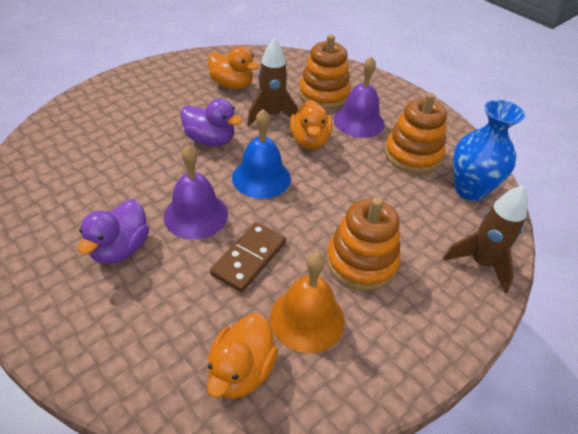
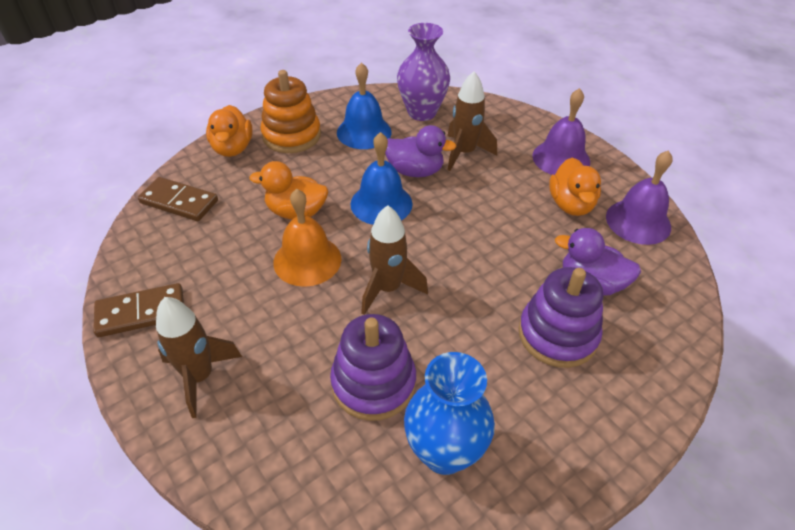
blue bell: 1 -> 2
brown domino: 1 -> 2
brown rocket: 2 -> 3
orange stacking toy: 3 -> 1
purple stacking toy: 0 -> 2
purple vase: 0 -> 1

